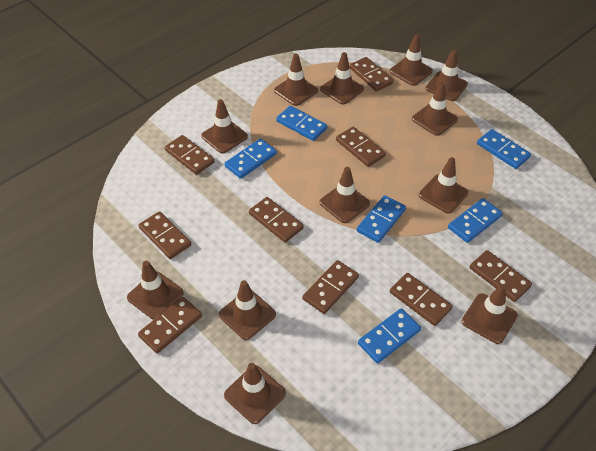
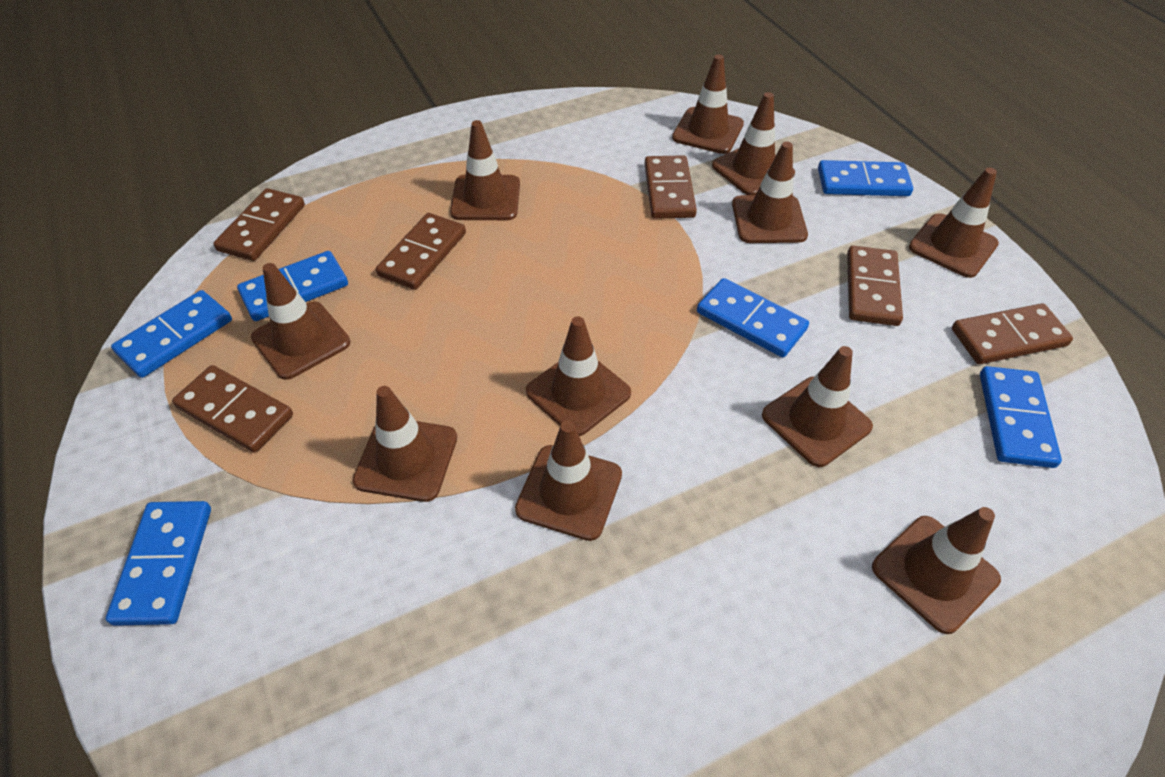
brown domino: 9 -> 6
brown traffic cone: 12 -> 11

